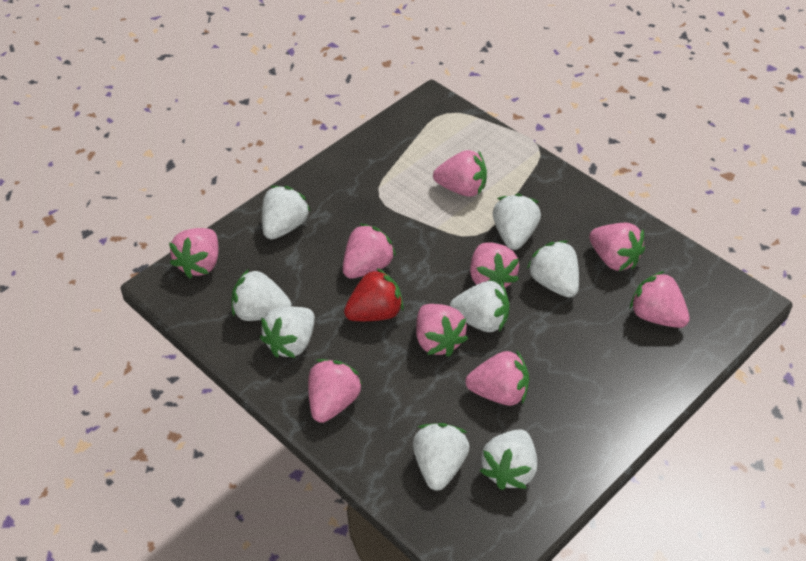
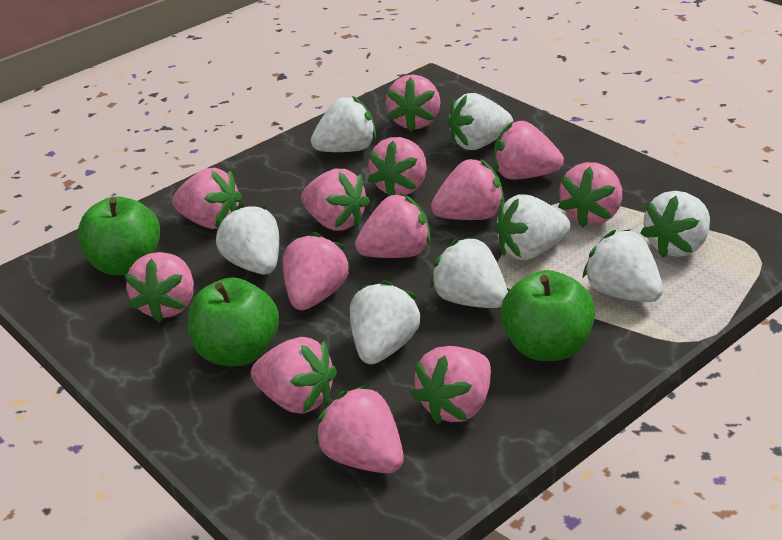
green apple: 0 -> 3
pink strawberry: 9 -> 13
red strawberry: 1 -> 0

